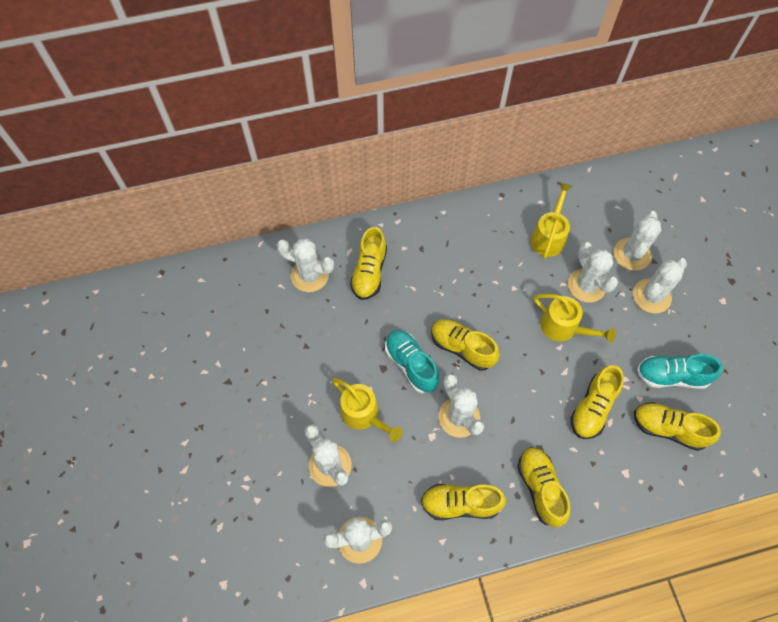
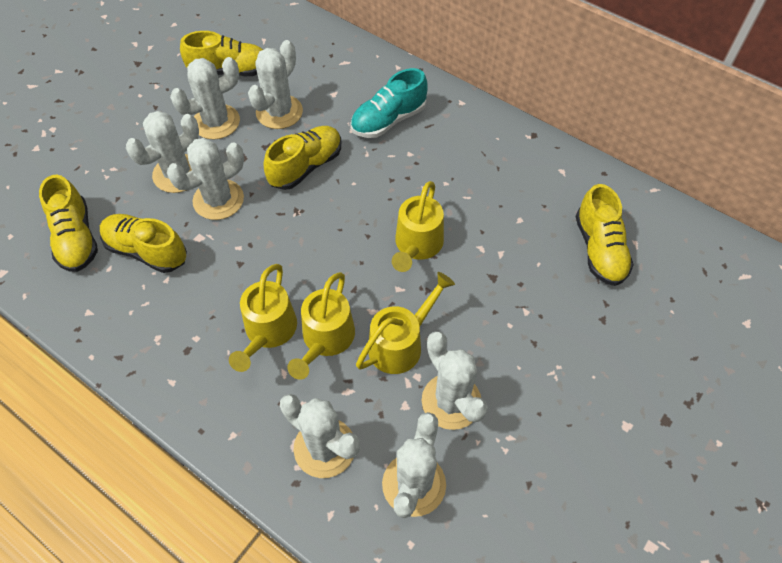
turquoise shoe: 2 -> 1
yellow shoe: 6 -> 5
yellow watering can: 3 -> 4

